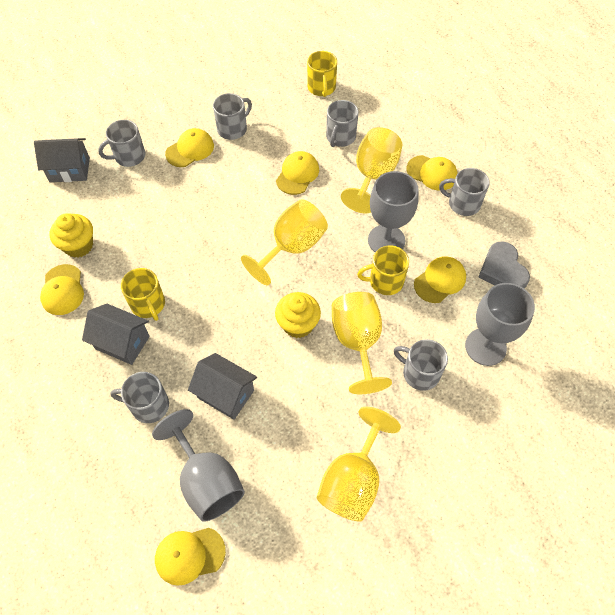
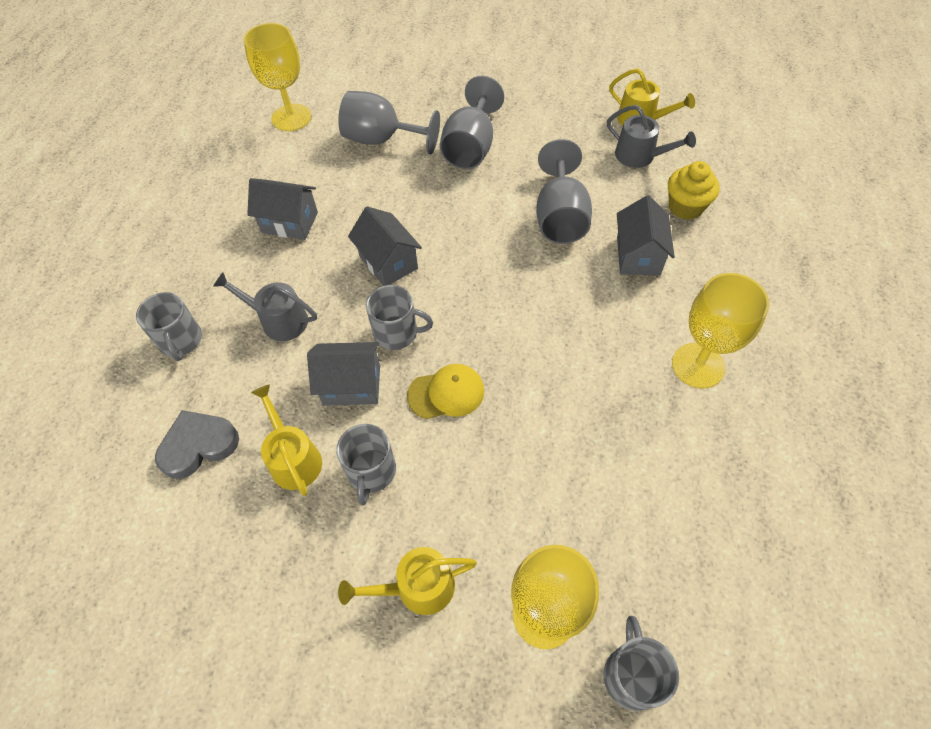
grey house: 3 -> 4
grey mug: 6 -> 4
grey watering can: 0 -> 2
yellow cap: 6 -> 1
yellow cupcake: 2 -> 1
yellow goblet: 4 -> 3
yellow mug: 3 -> 0
yellow watering can: 0 -> 3

